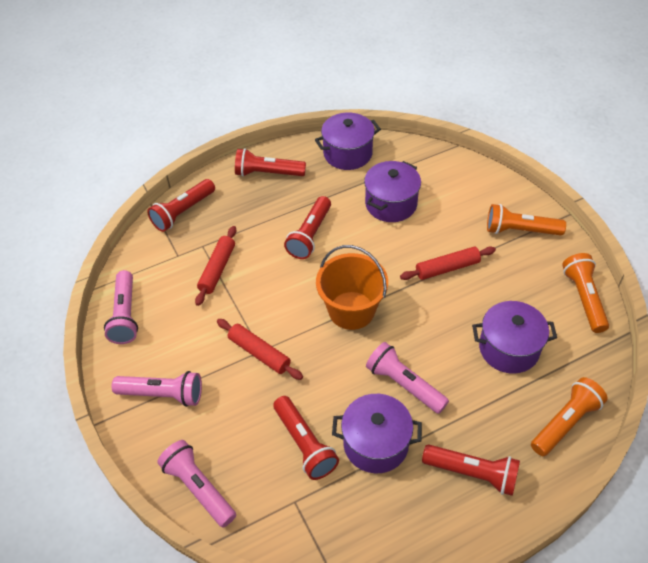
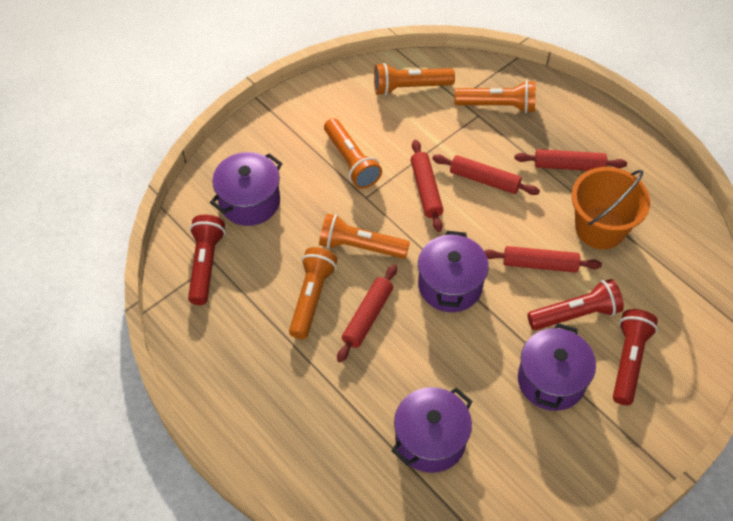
orange flashlight: 3 -> 5
pink flashlight: 4 -> 0
red flashlight: 5 -> 3
red rolling pin: 3 -> 5

